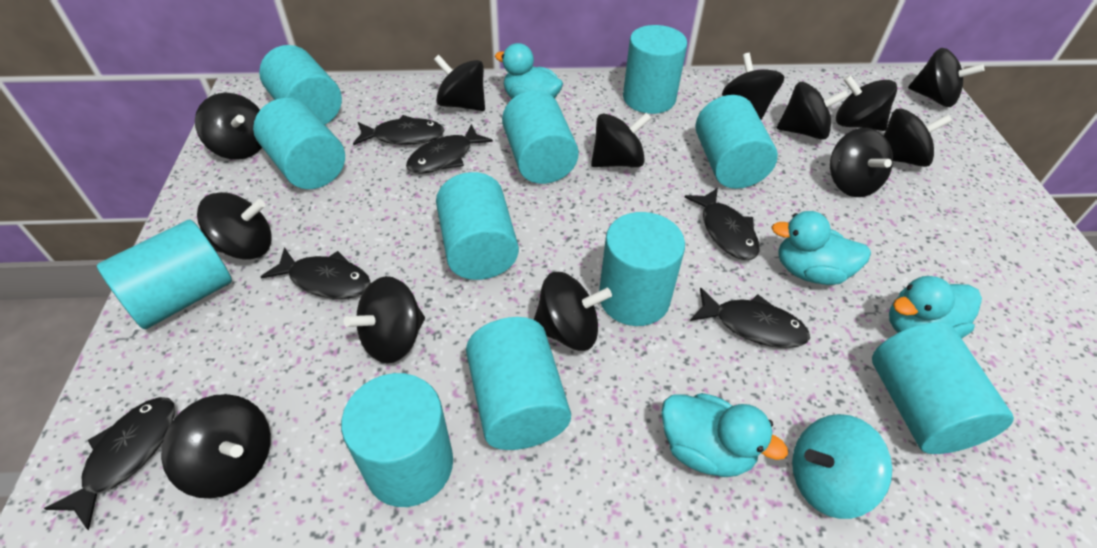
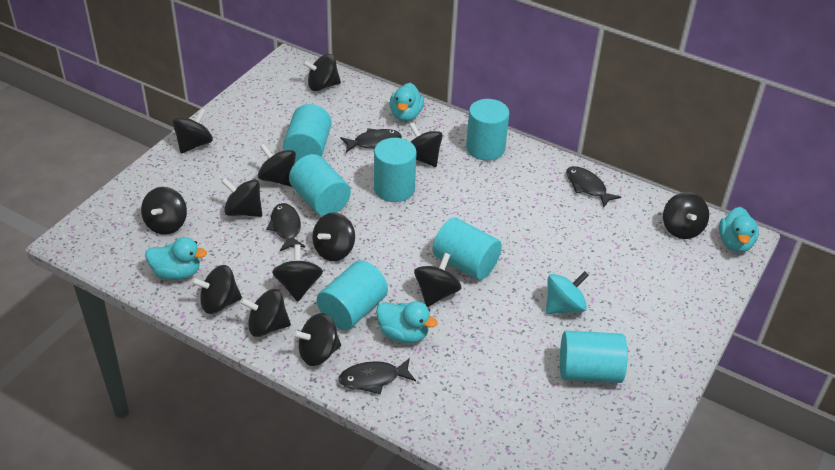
black fish: 6 -> 4
turquoise cylinder: 11 -> 7

